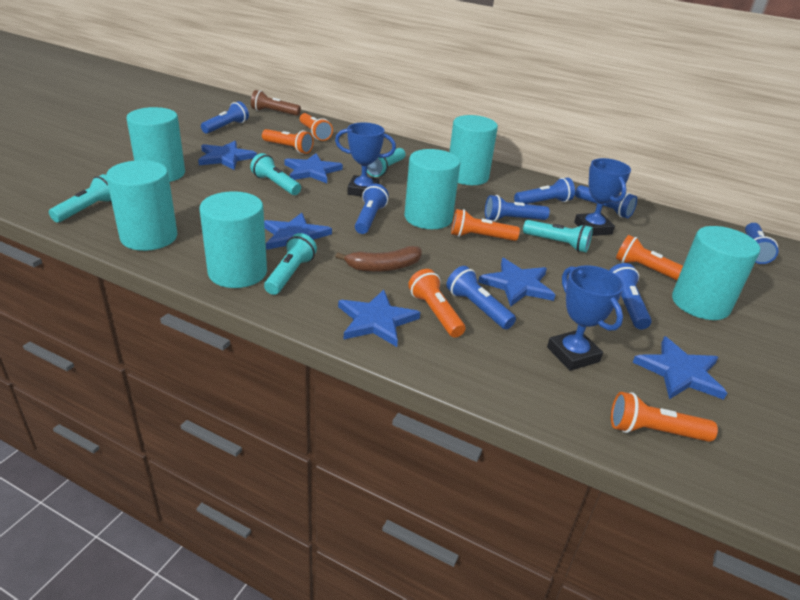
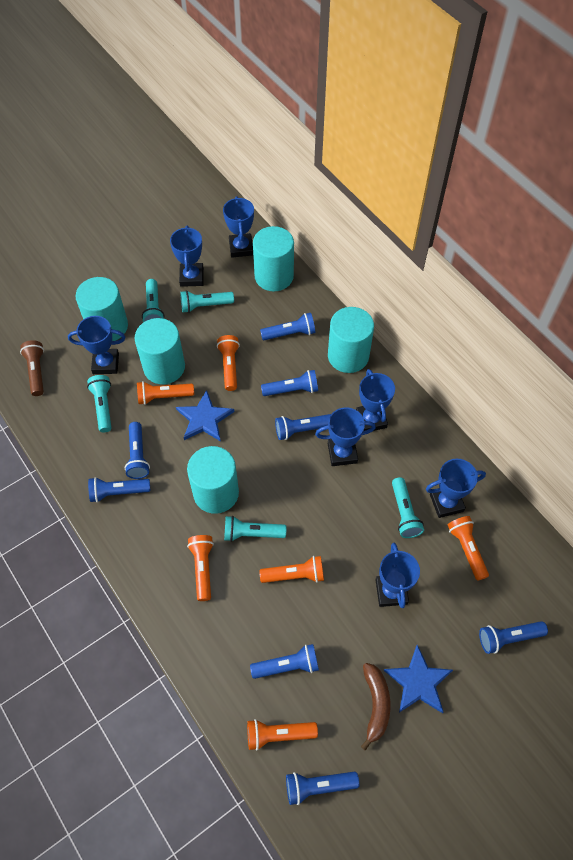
blue star: 6 -> 2
blue trophy: 3 -> 7
turquoise cylinder: 6 -> 5

